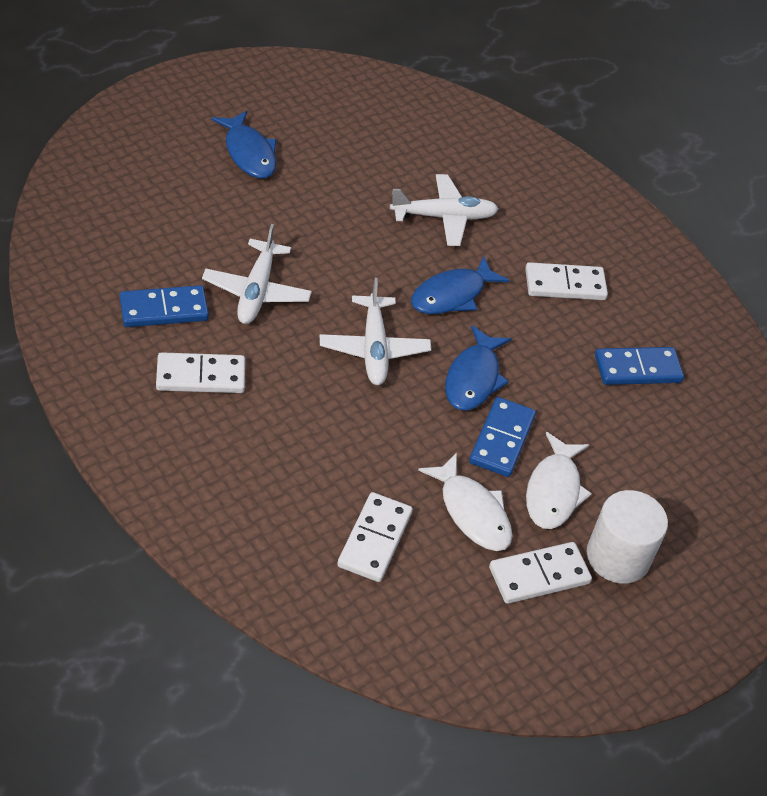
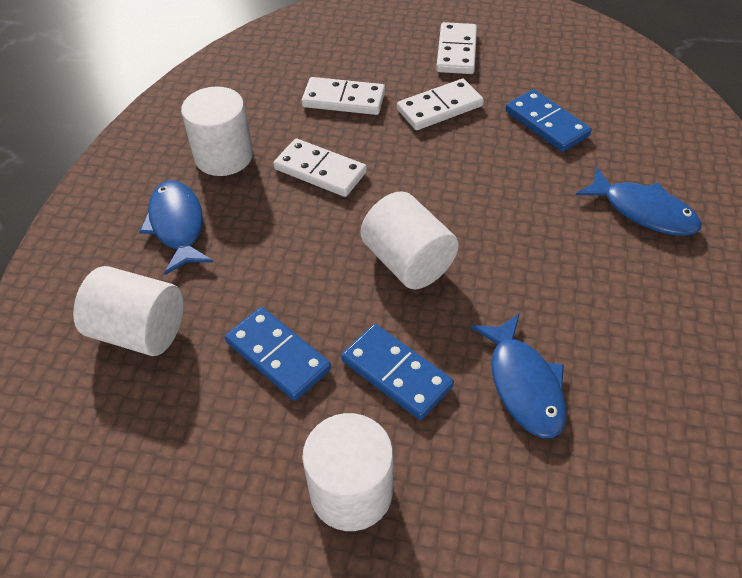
white cylinder: 1 -> 4
white fish: 2 -> 0
white plane: 3 -> 0

